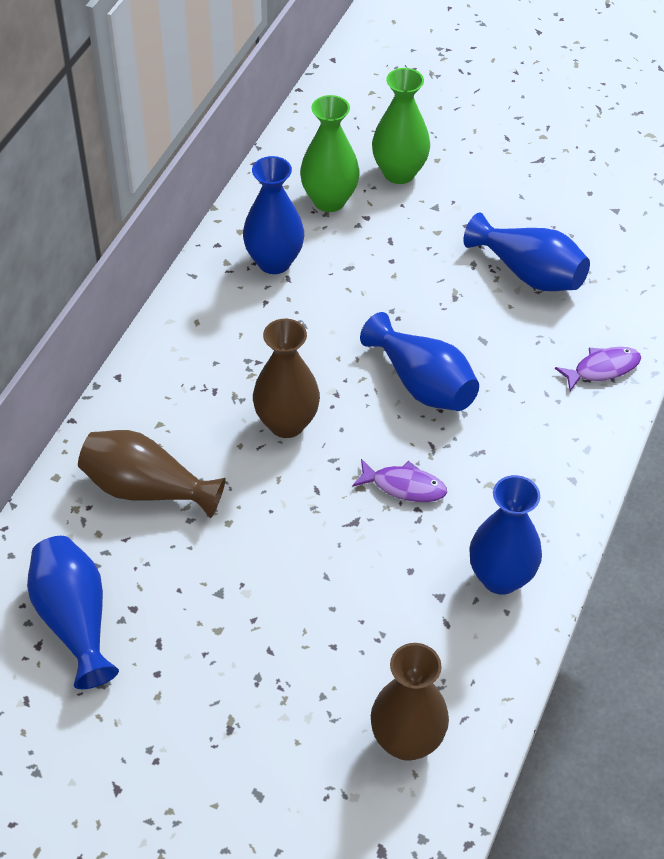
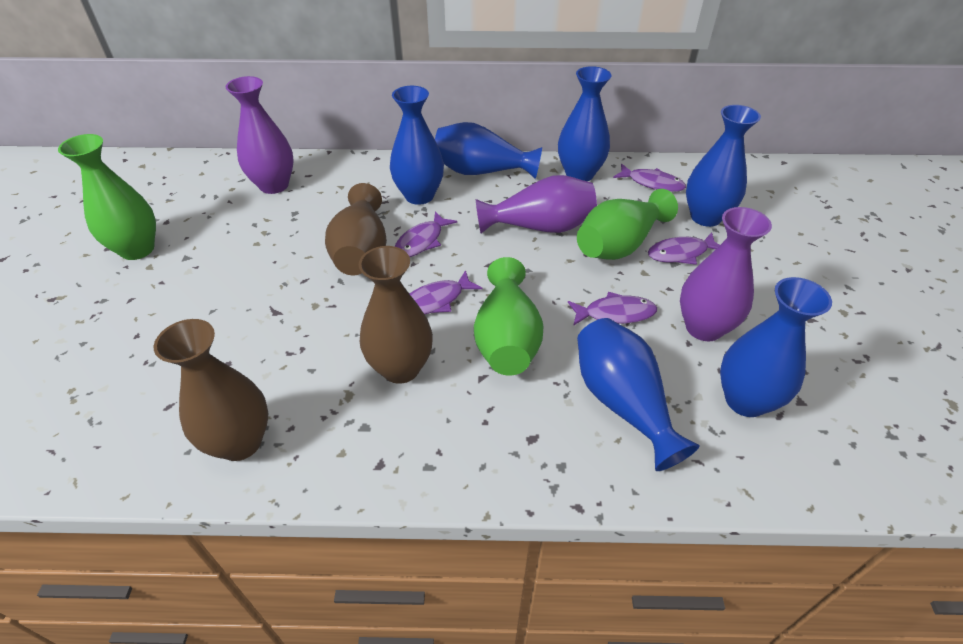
blue vase: 5 -> 6
green vase: 2 -> 3
purple fish: 2 -> 5
purple vase: 0 -> 3

